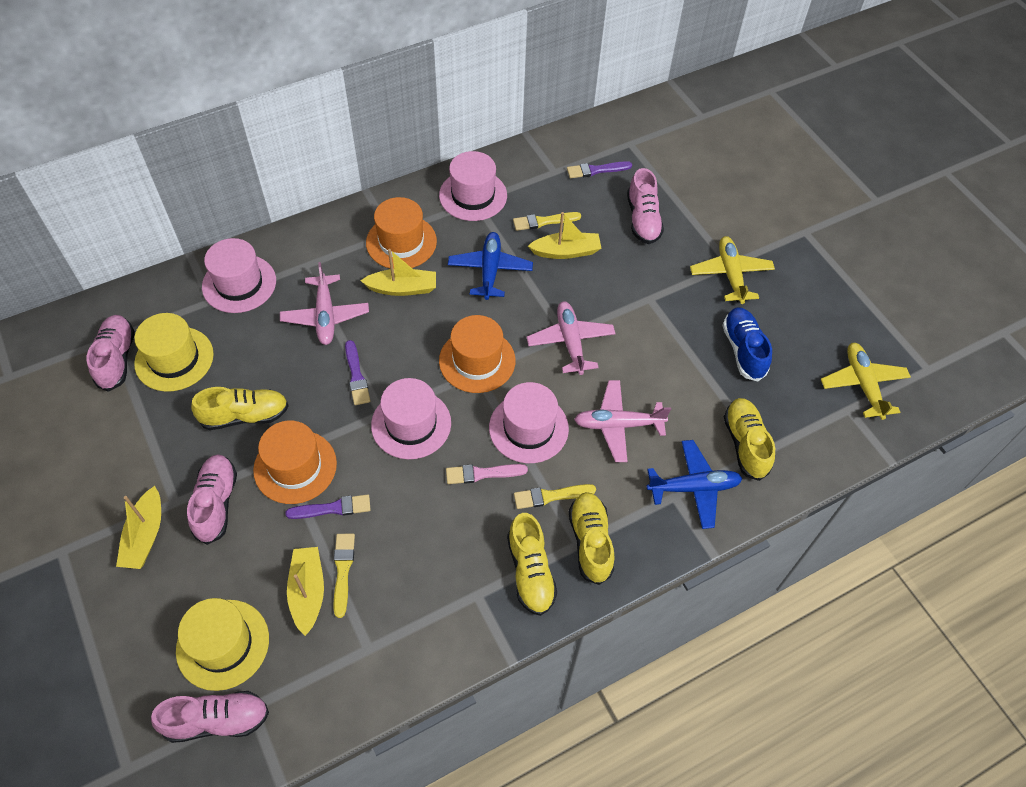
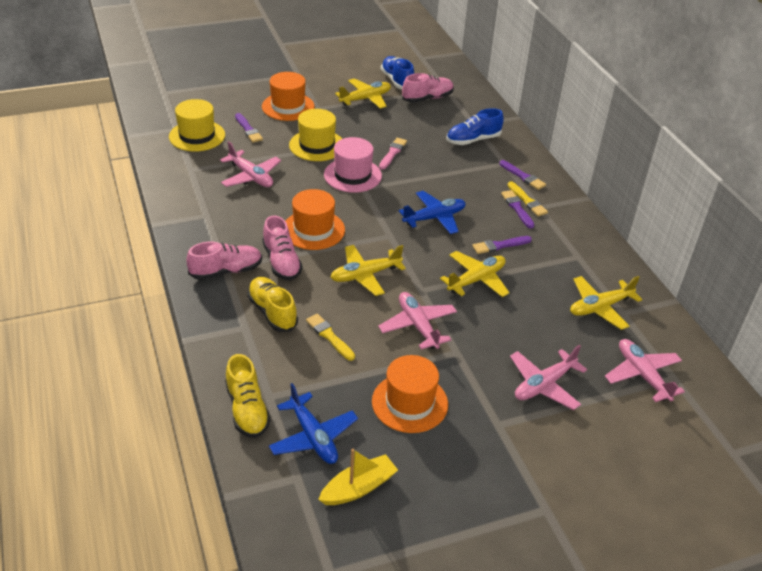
blue shoe: 1 -> 2
pink hat: 4 -> 1
pink plane: 3 -> 4
pink shoe: 4 -> 3
purple brush: 3 -> 4
yellow boat: 4 -> 1
yellow brush: 3 -> 2
yellow plane: 2 -> 4
yellow shoe: 4 -> 2

